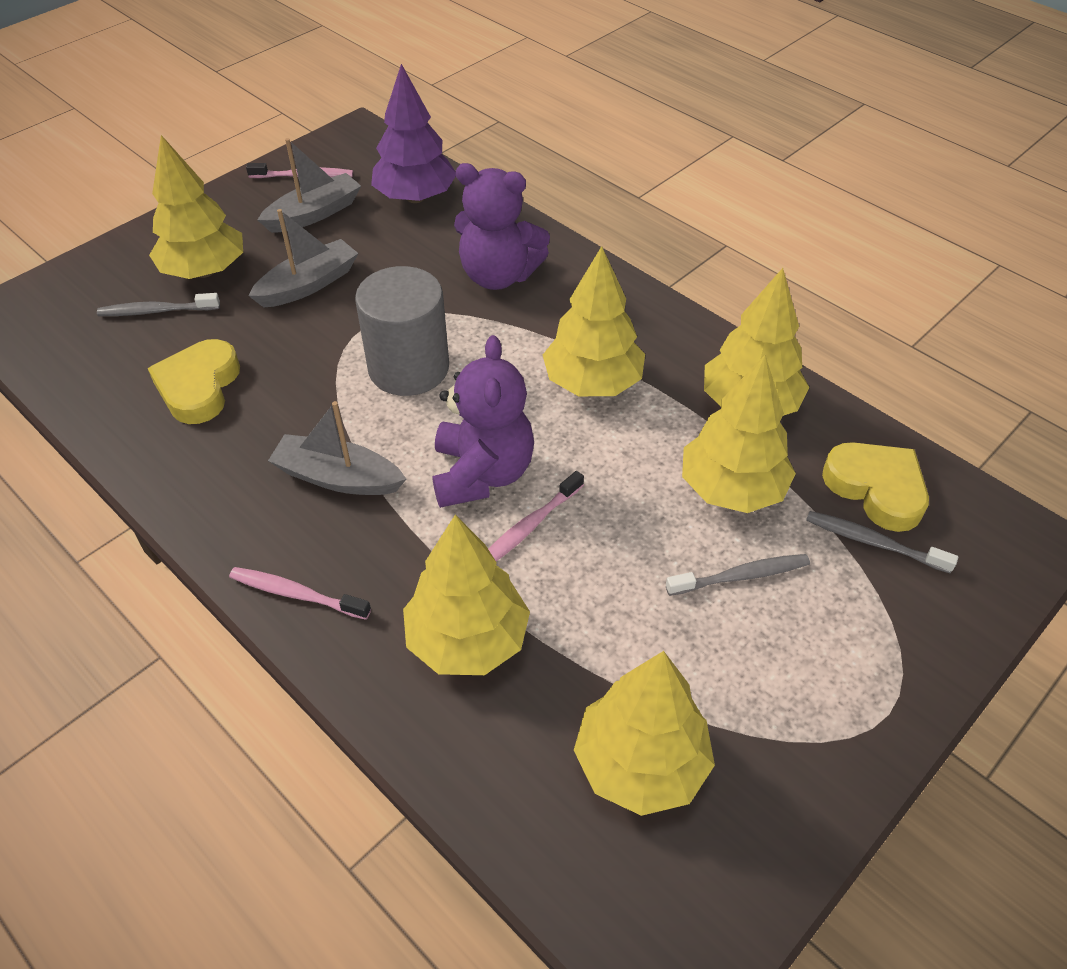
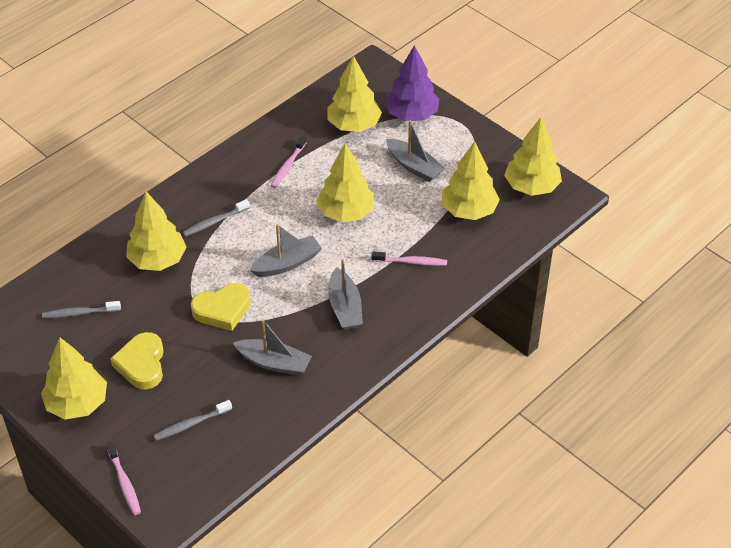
grey boat: 3 -> 4
grey cylinder: 1 -> 0
purple teddy bear: 2 -> 0

